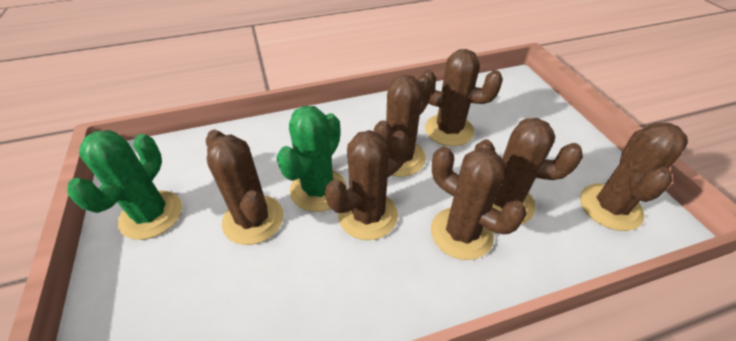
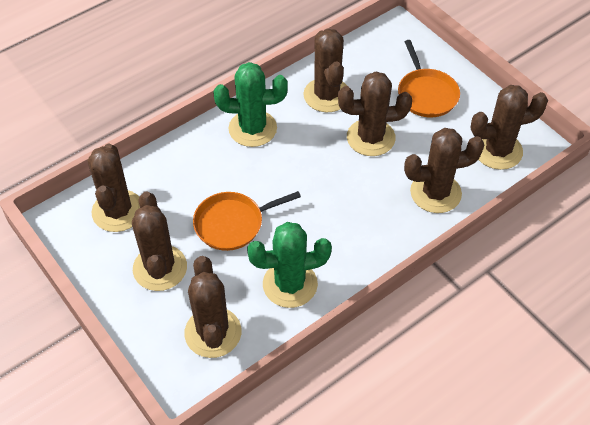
orange pan: 0 -> 2

